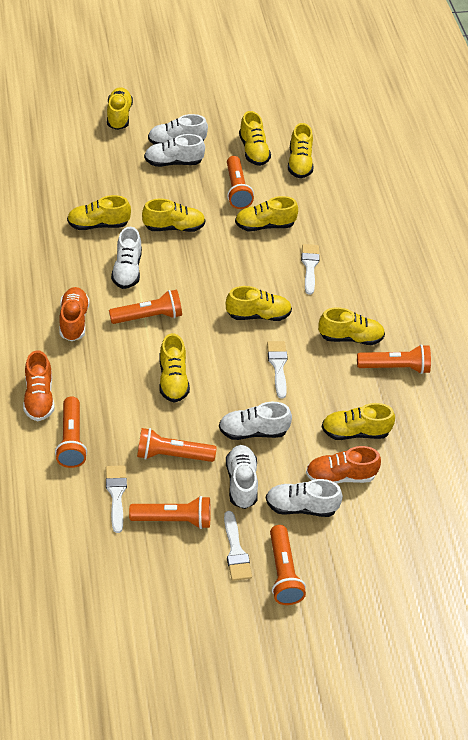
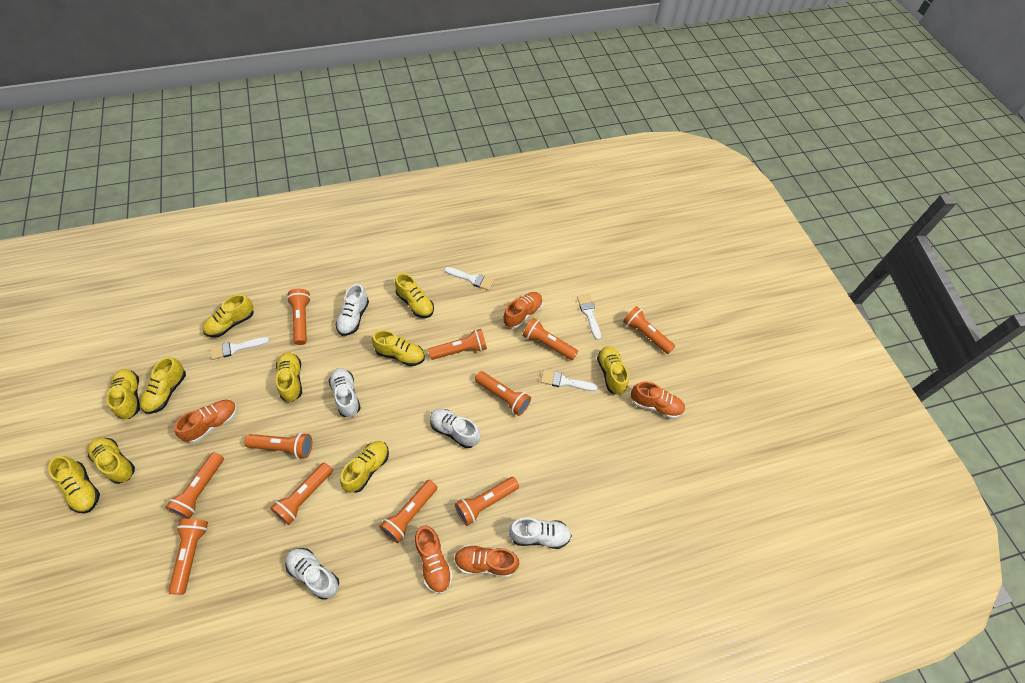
orange flashlight: 7 -> 11
orange shoe: 3 -> 5
white shoe: 6 -> 5

